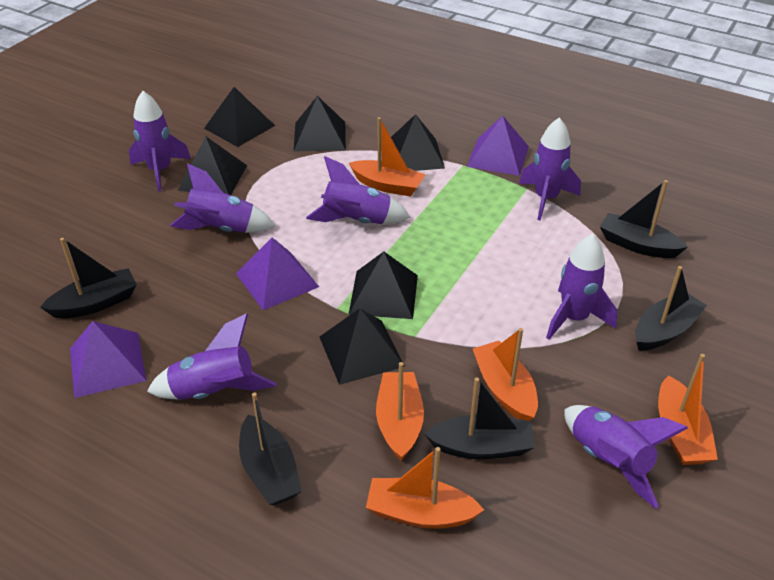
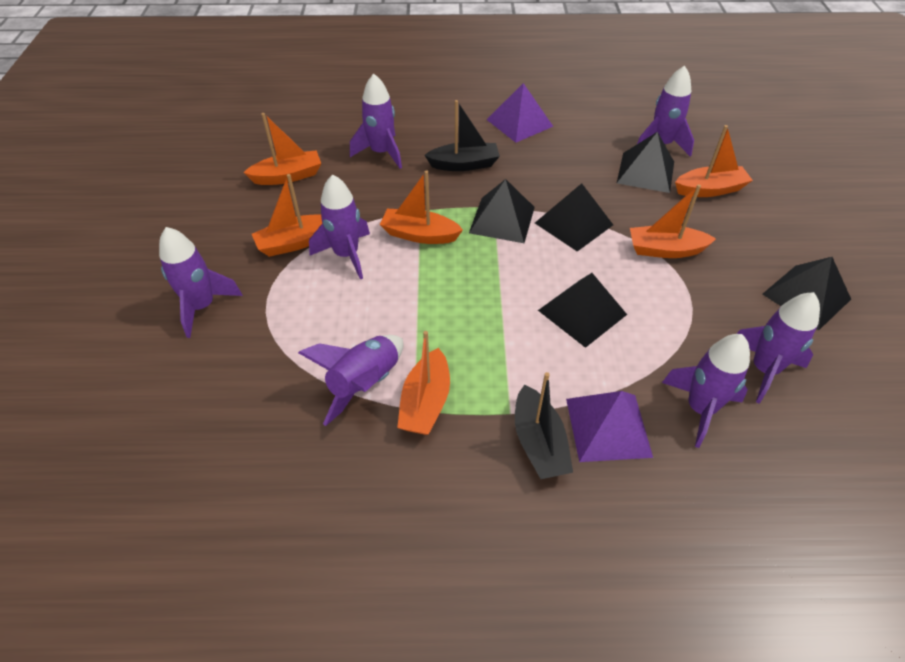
black boat: 5 -> 2
black pyramid: 6 -> 5
orange boat: 5 -> 6
purple pyramid: 3 -> 2

